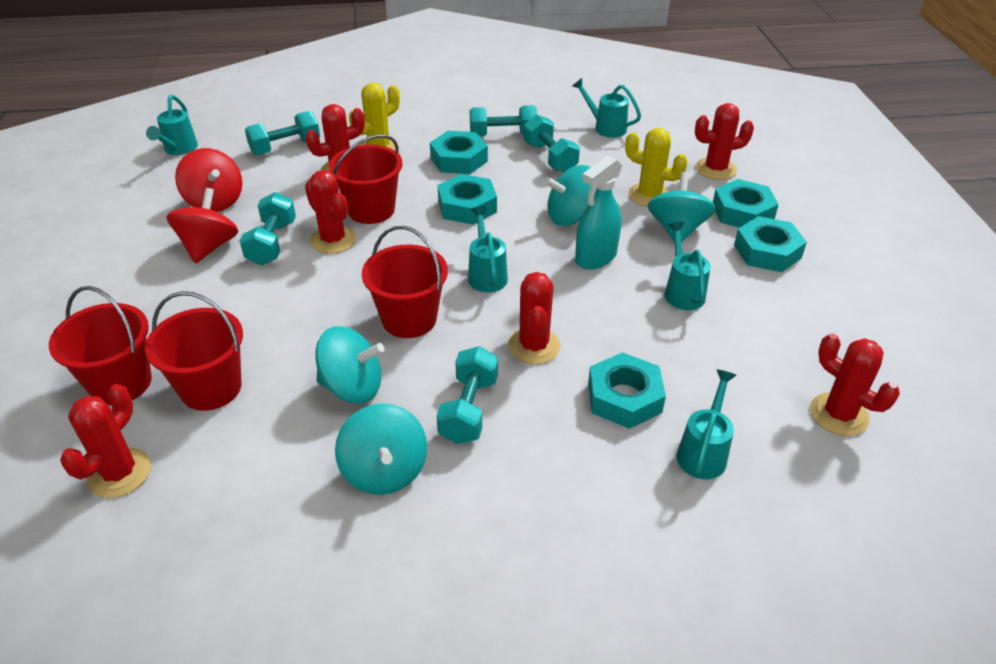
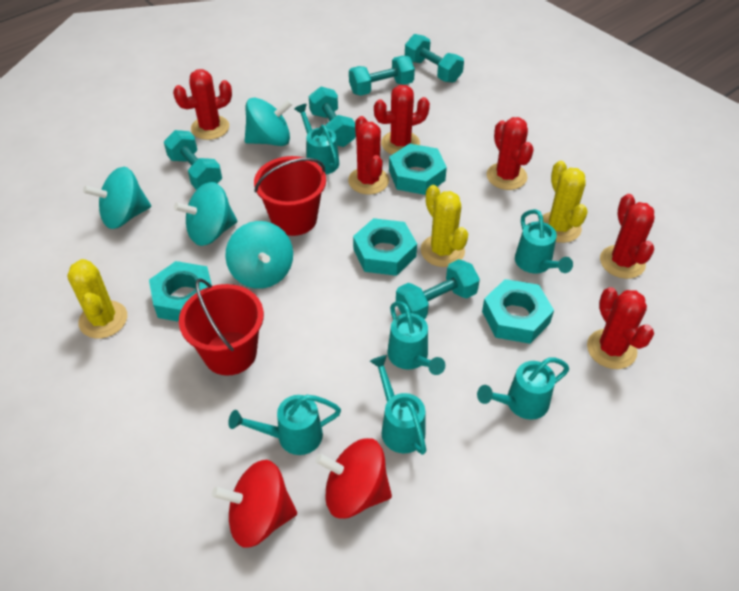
red bucket: 4 -> 2
turquoise nut: 5 -> 4
turquoise spray bottle: 1 -> 0
turquoise watering can: 5 -> 6
yellow cactus: 2 -> 3

